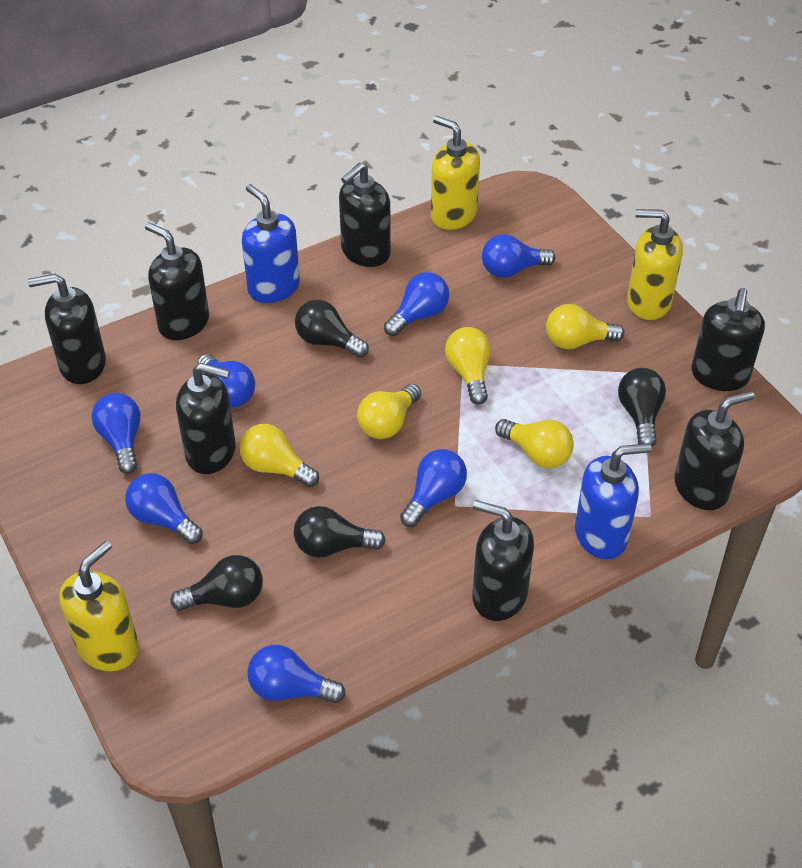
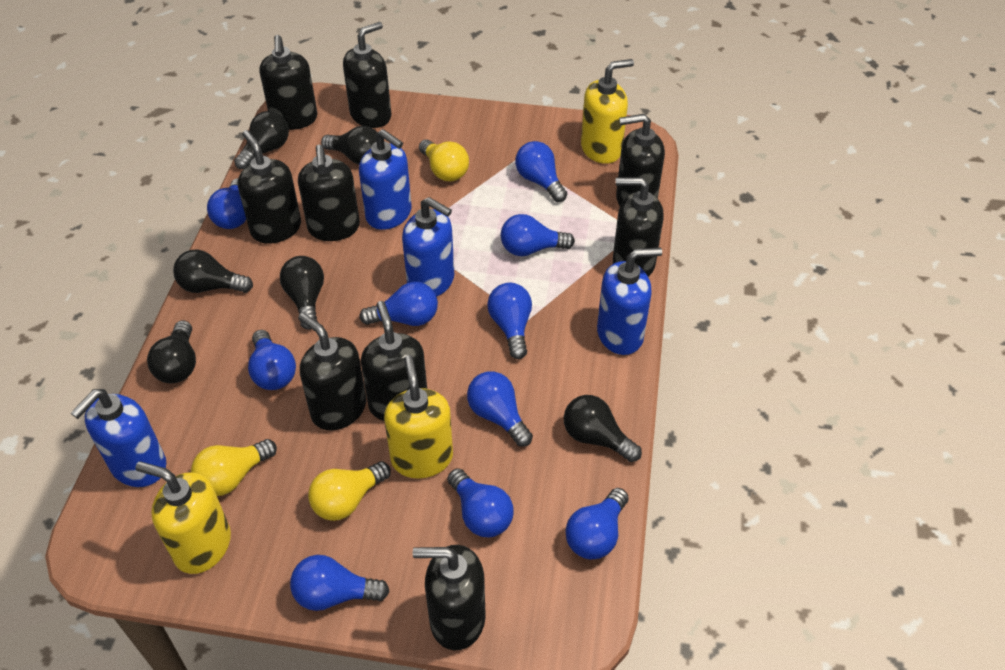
black light bulb: 4 -> 6
black soap dispenser: 7 -> 9
blue light bulb: 7 -> 10
blue soap dispenser: 2 -> 4
yellow light bulb: 5 -> 3

